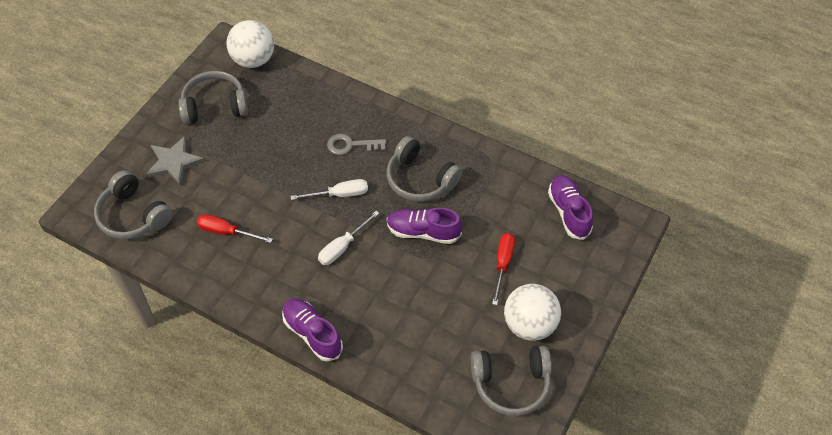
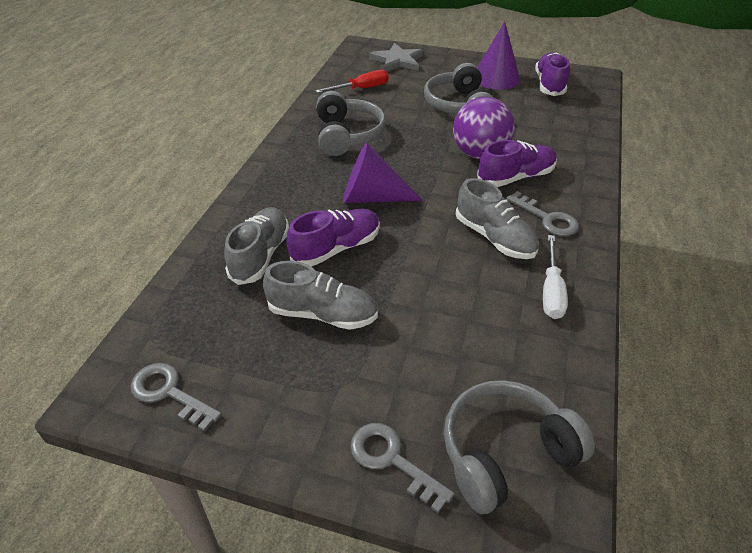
grey headphones: 4 -> 3
grey key: 1 -> 3
grey shoe: 0 -> 3
purple ball: 0 -> 1
purple cone: 0 -> 2
red screwdriver: 2 -> 1
white ball: 2 -> 0
white screwdriver: 2 -> 1

